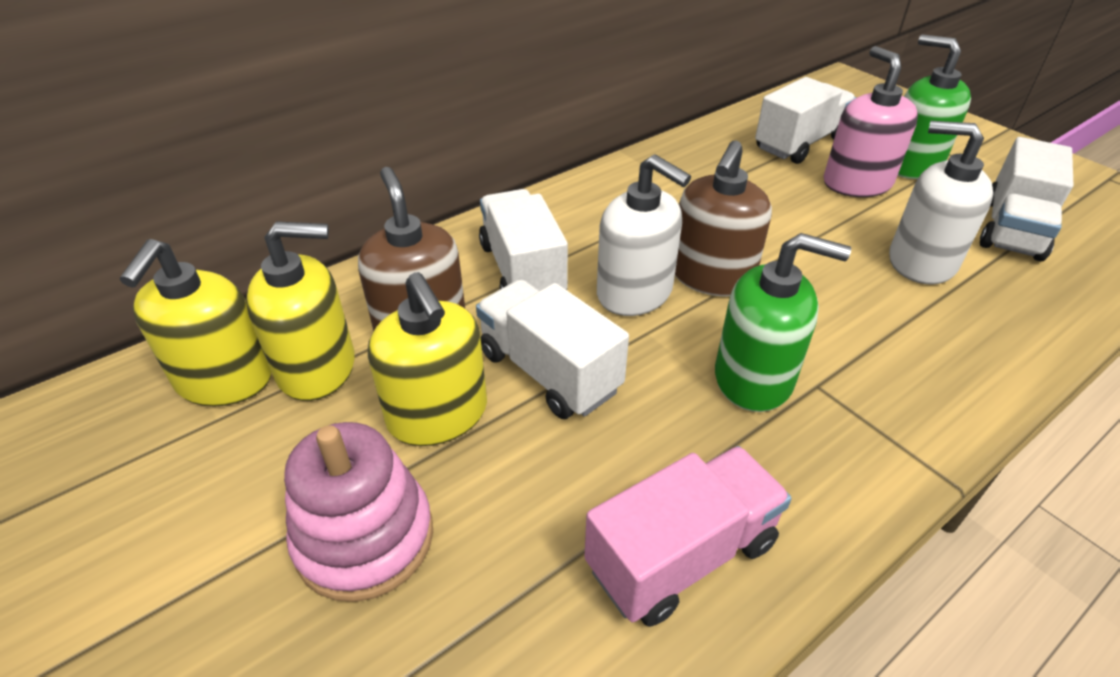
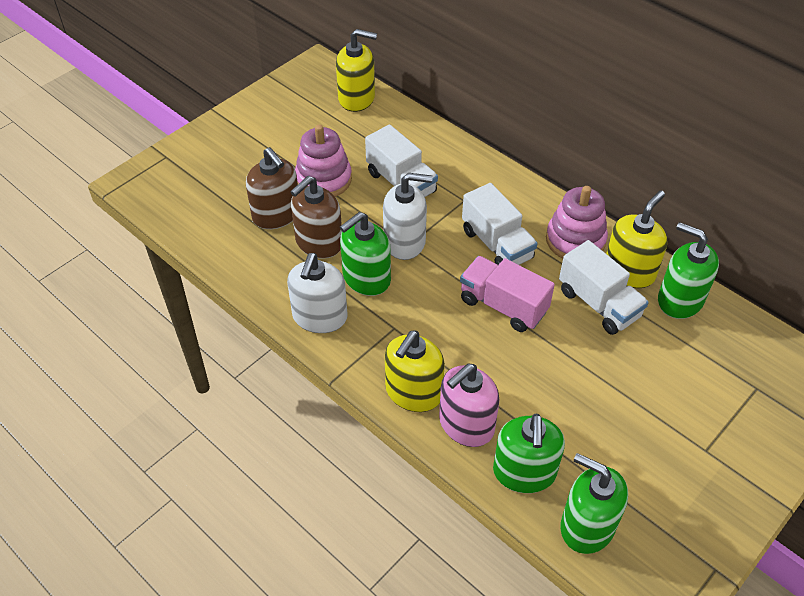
green soap dispenser: 2 -> 4
pink stacking toy: 1 -> 2
white truck: 4 -> 3

